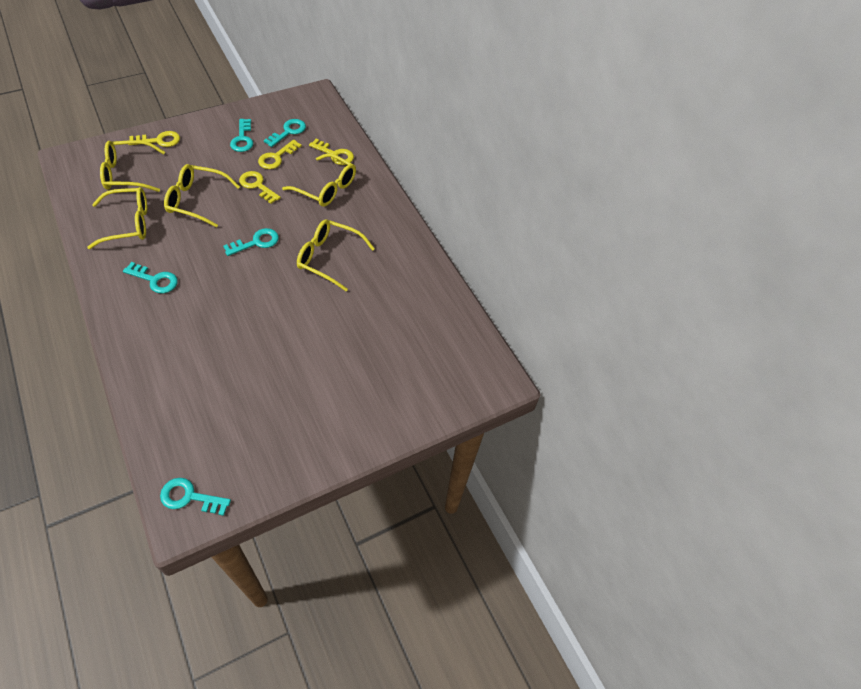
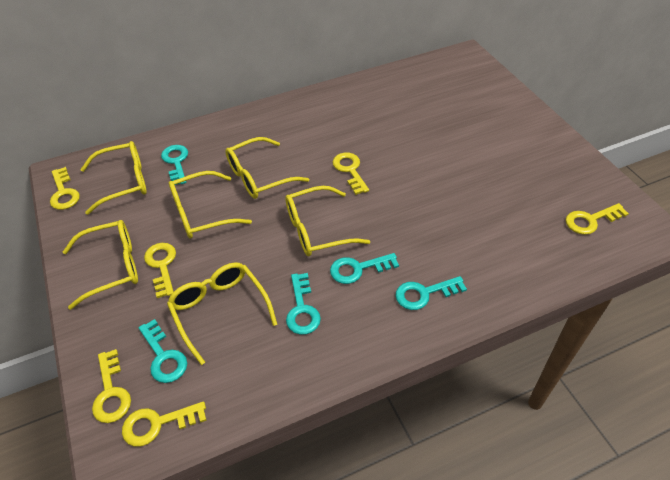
yellow glasses: 5 -> 6
yellow key: 4 -> 6

